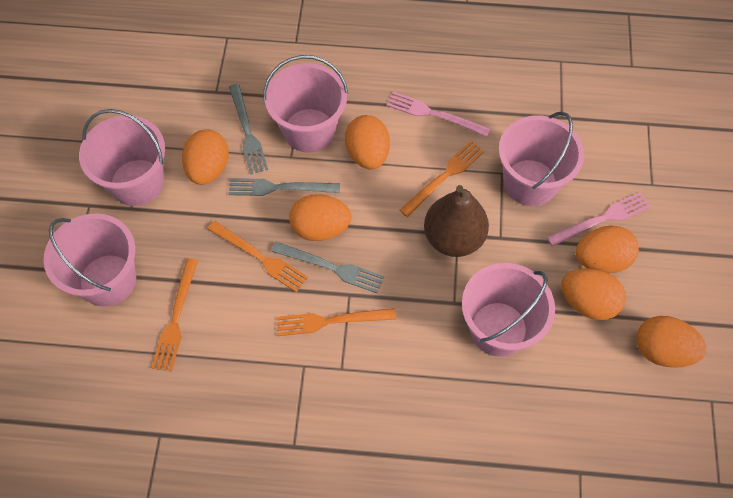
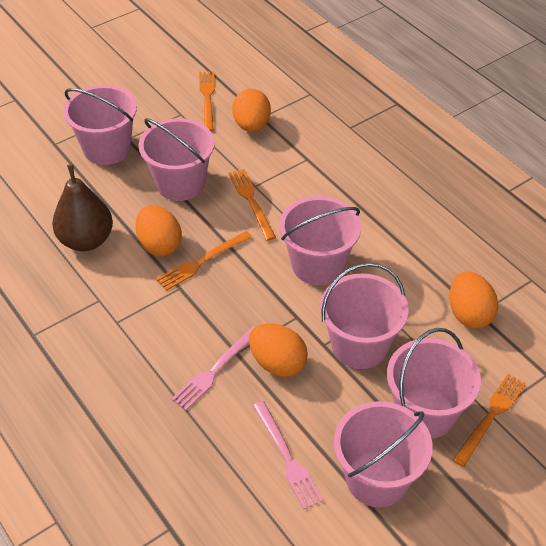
grey fork: 3 -> 0
orange egg: 6 -> 4
pink bucket: 5 -> 6

